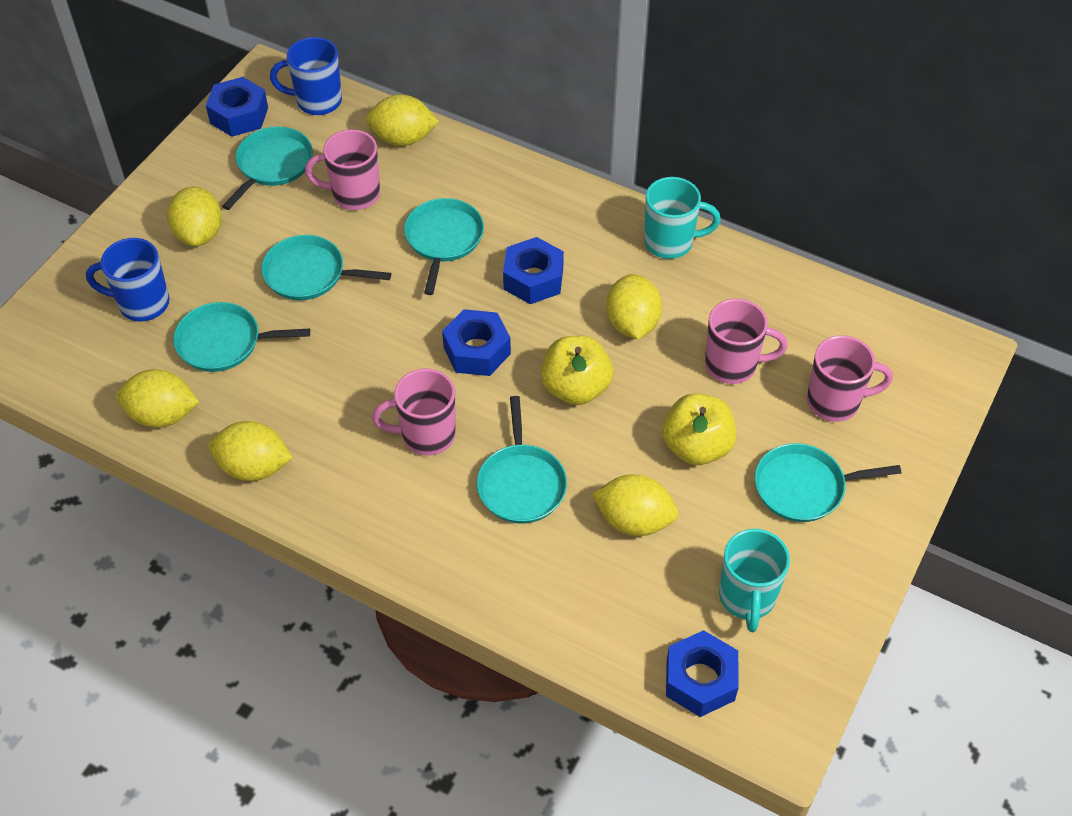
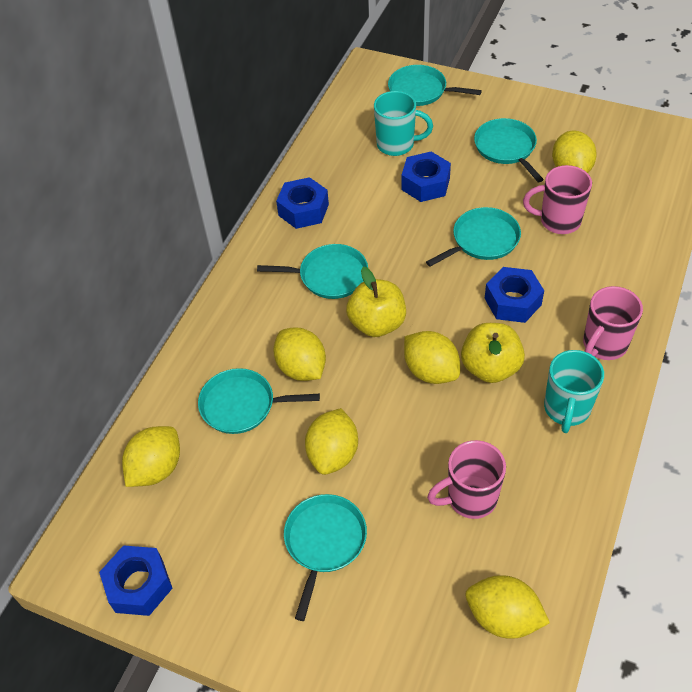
blue mug: 2 -> 0
pink mug: 4 -> 3

